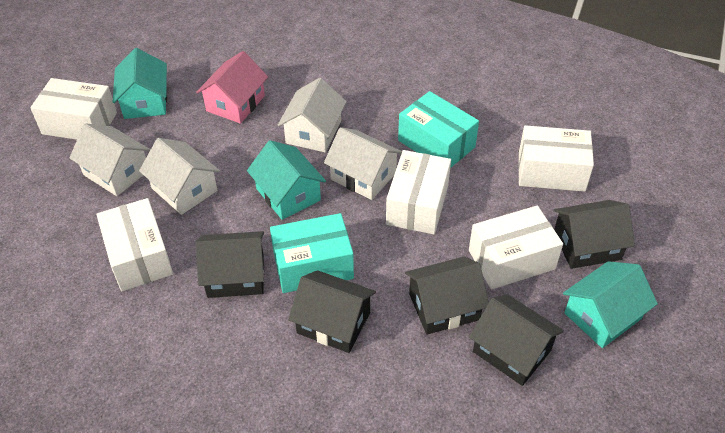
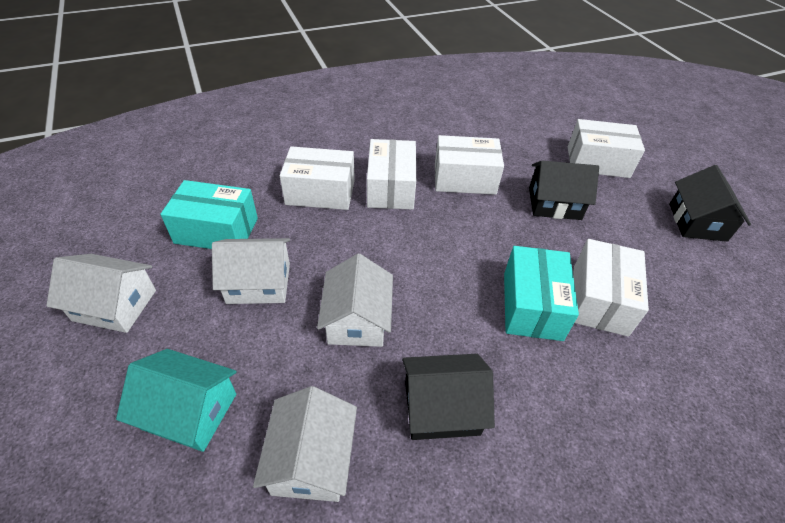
black house: 5 -> 3
pink house: 1 -> 0
turquoise house: 3 -> 1

